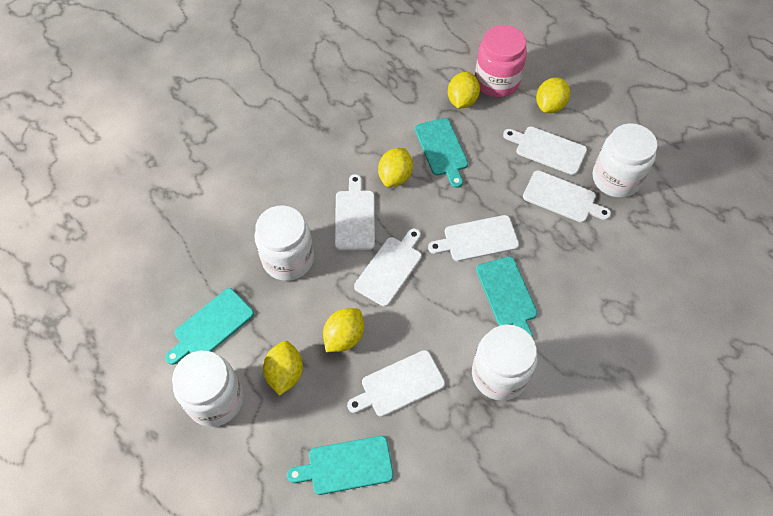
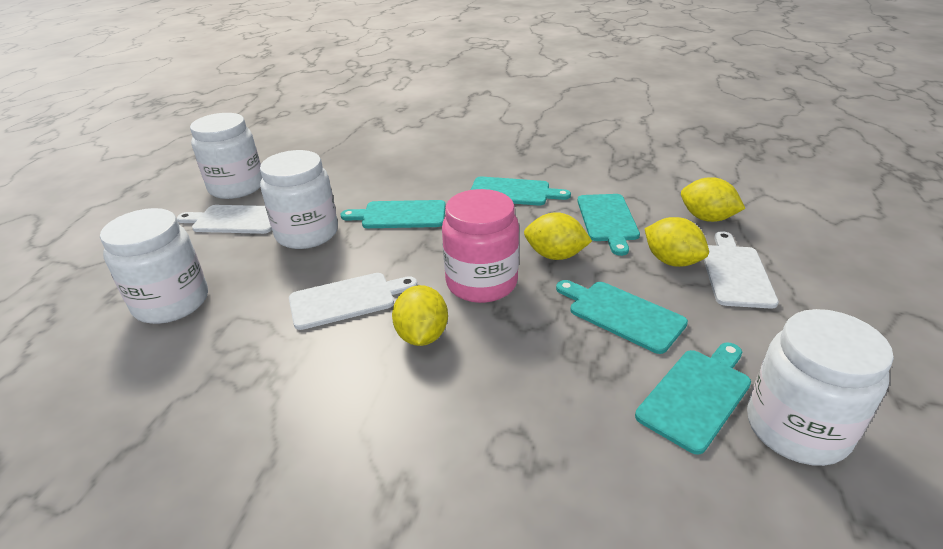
turquoise cutting board: 4 -> 5
white cutting board: 6 -> 3
yellow lemon: 5 -> 4

